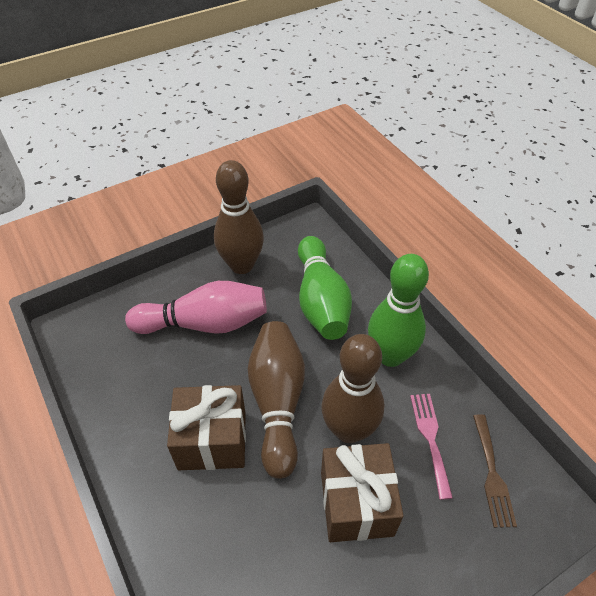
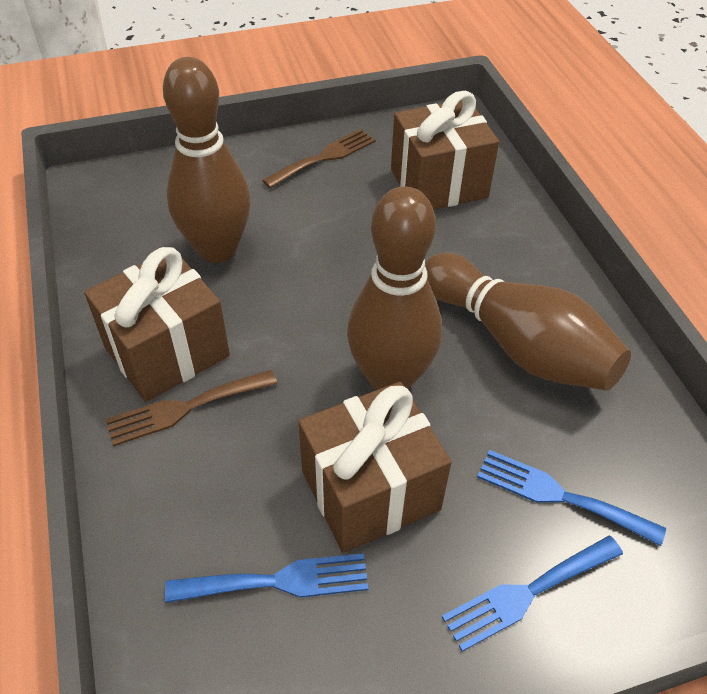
blue fork: 0 -> 3
brown fork: 1 -> 2
brown gift: 2 -> 3
green bowling pin: 2 -> 0
pink bowling pin: 1 -> 0
pink fork: 1 -> 0

